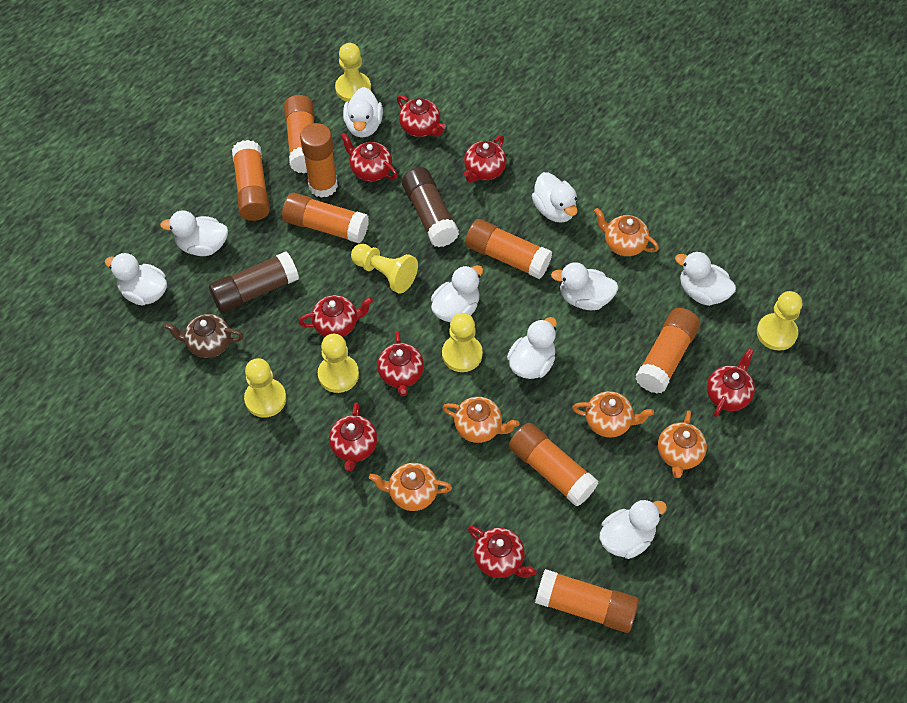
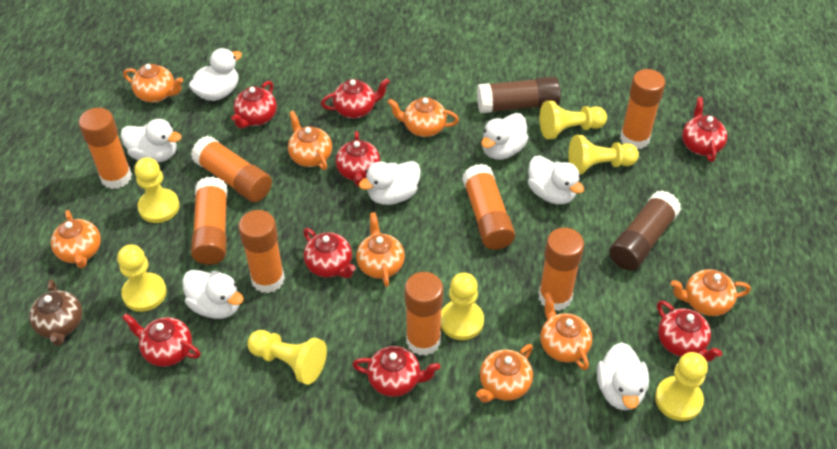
orange teapot: 5 -> 8
white duck: 9 -> 7
yellow pawn: 6 -> 7

